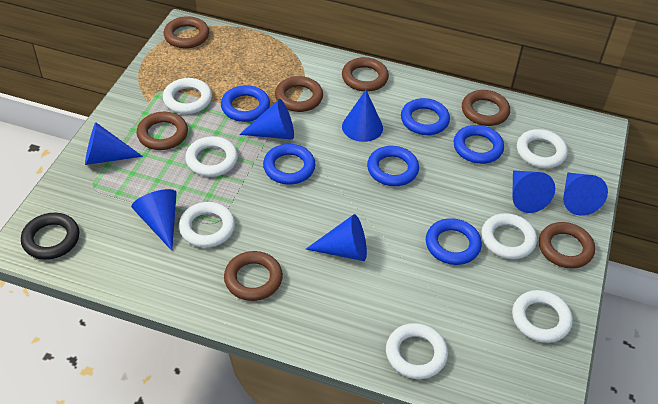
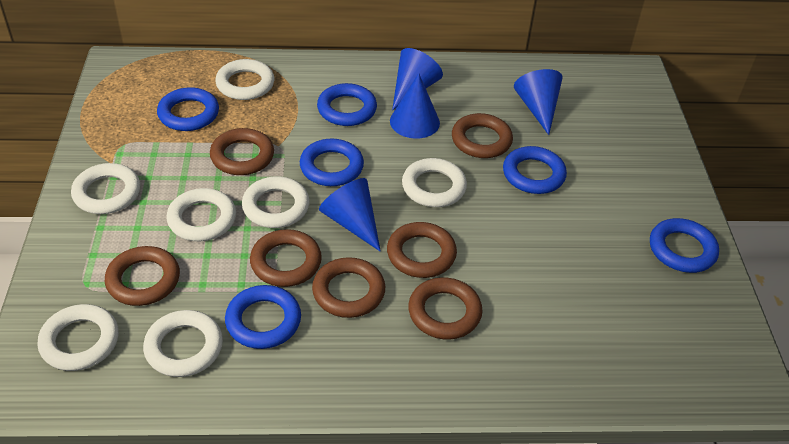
black ring: 1 -> 0
blue cone: 7 -> 4

